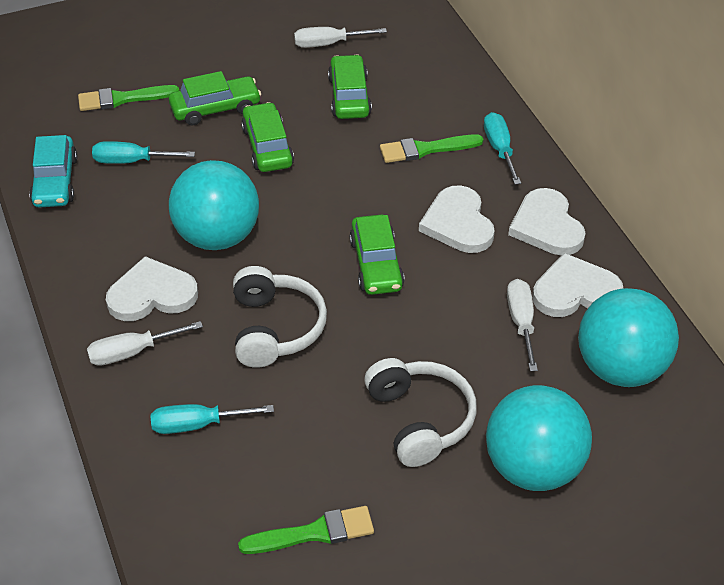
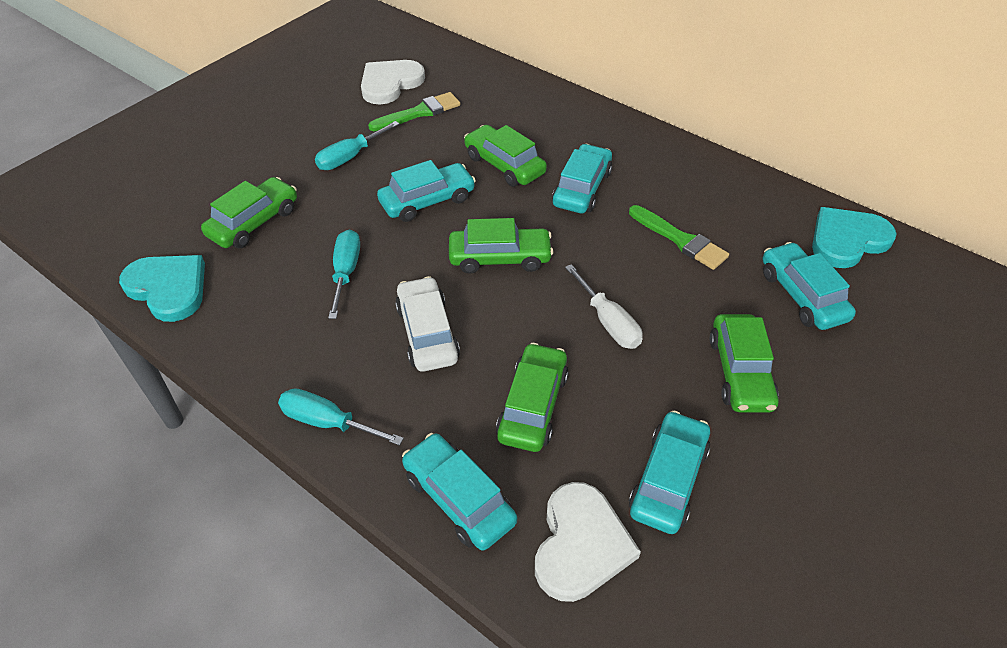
green brush: 3 -> 2
green car: 4 -> 5
turquoise ball: 3 -> 0
turquoise car: 1 -> 5
turquoise heart: 0 -> 2
white car: 0 -> 1
white headphones: 2 -> 0
white heart: 4 -> 2
white screwdriver: 3 -> 1

